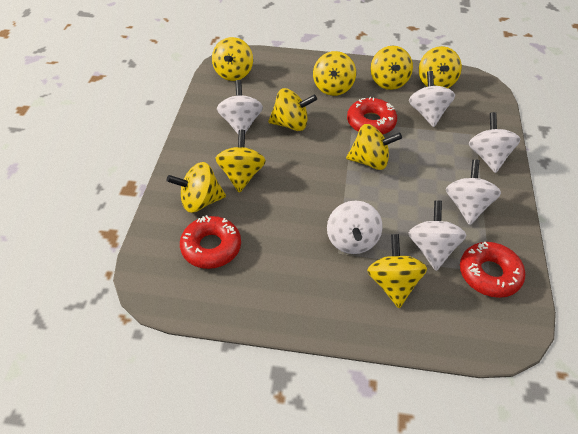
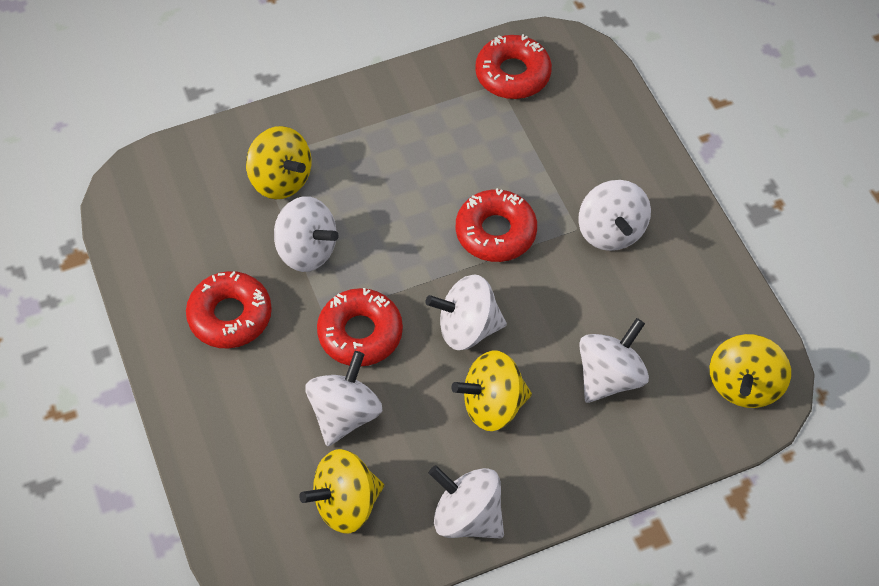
red donut: 3 -> 4
yellow spinning top: 9 -> 4

